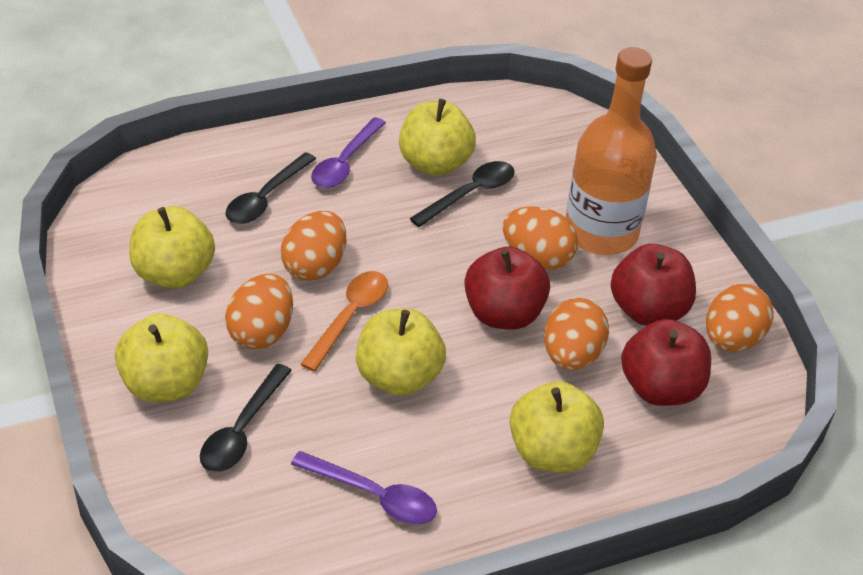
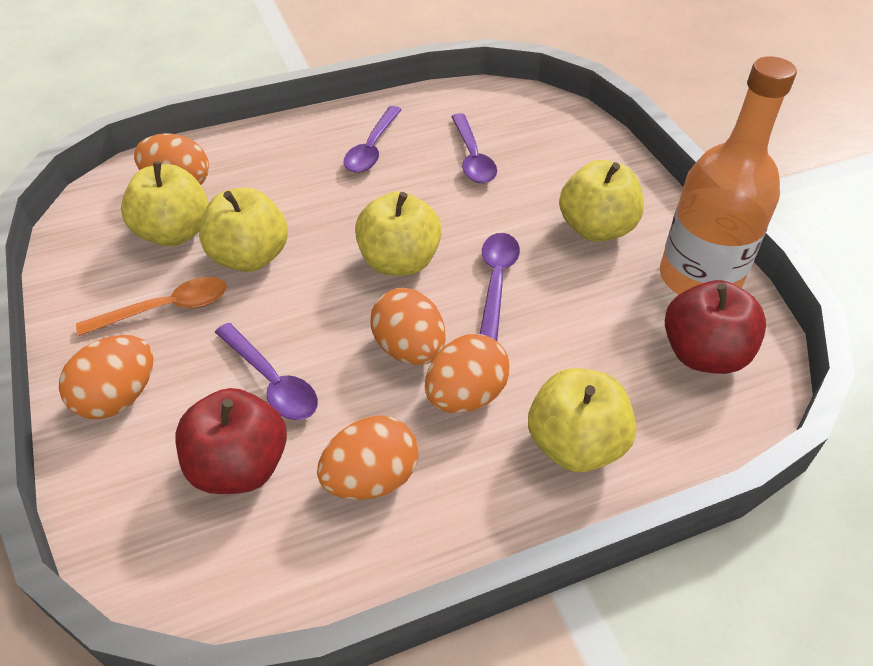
black spoon: 3 -> 0
purple spoon: 2 -> 4
red apple: 3 -> 2

